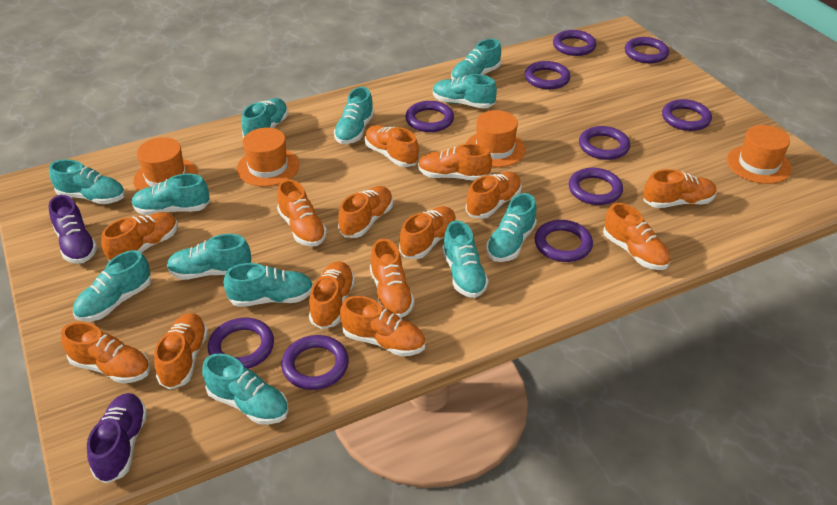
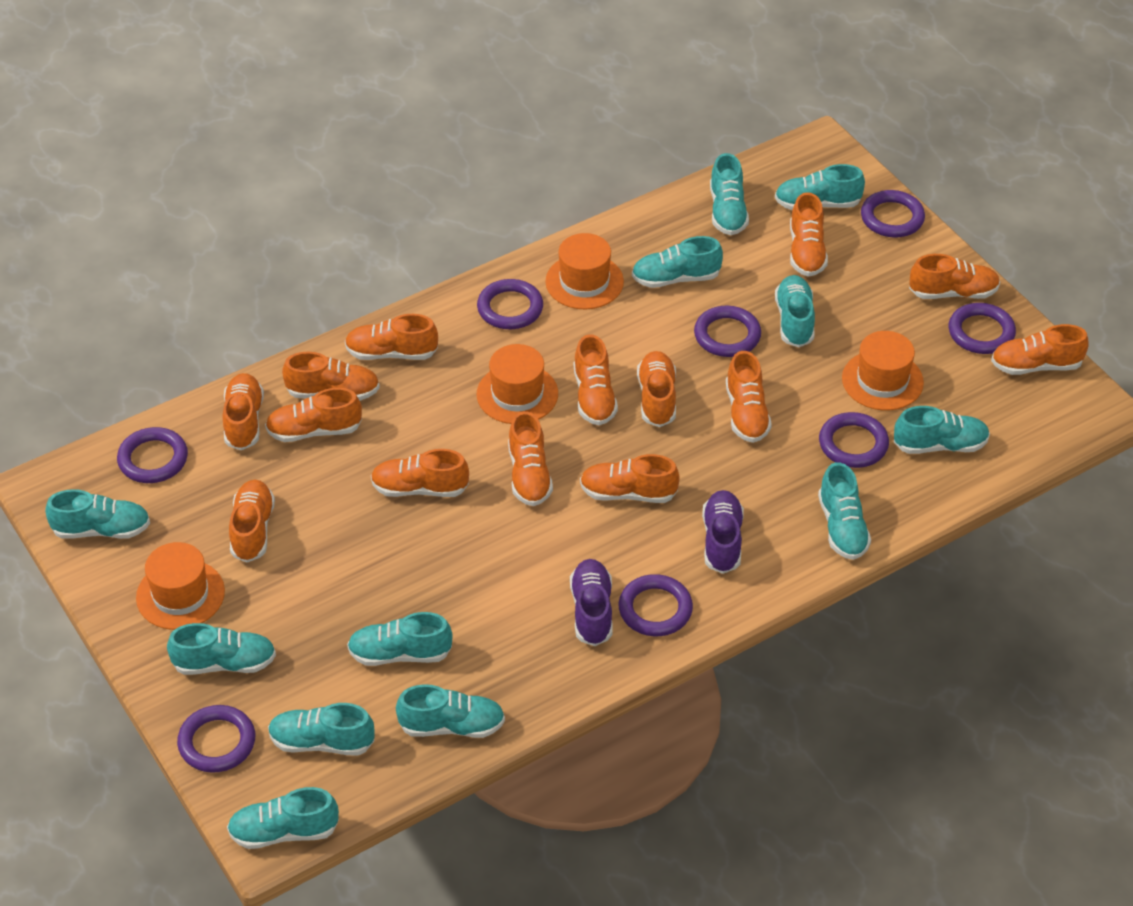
purple ring: 10 -> 8

